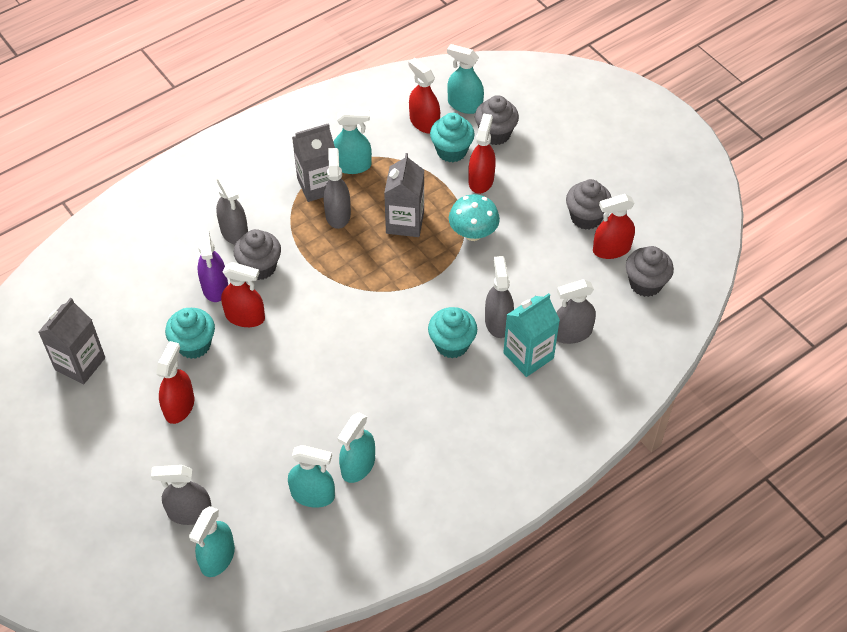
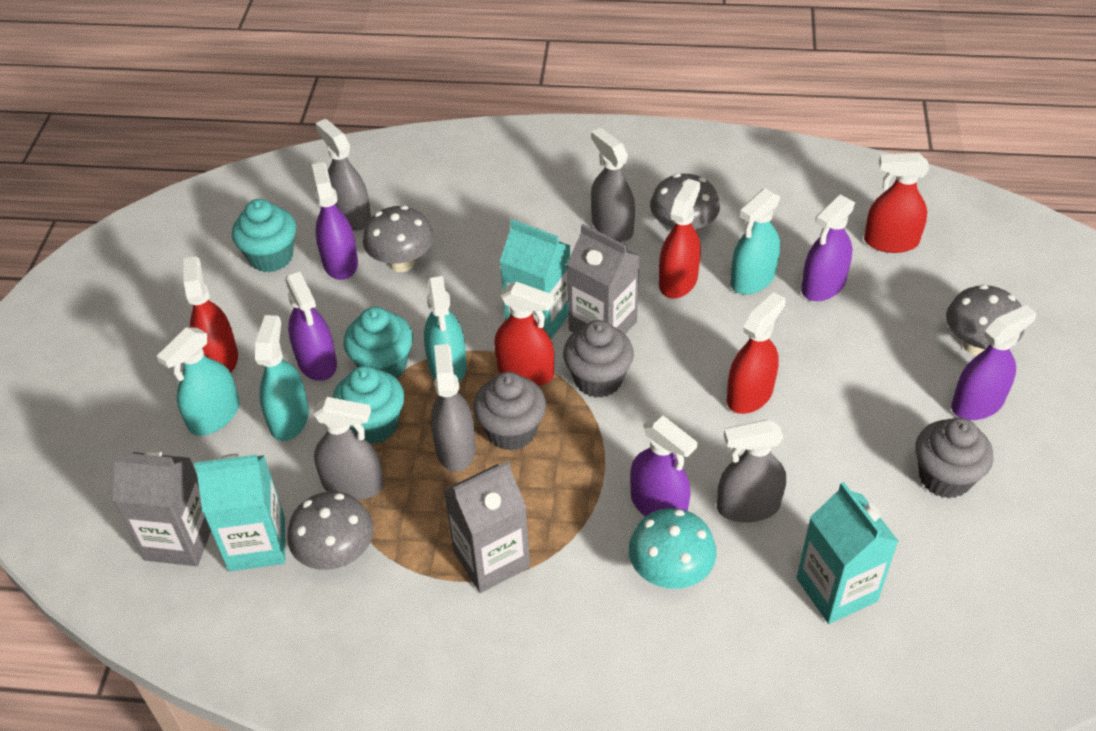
grey cupcake: 4 -> 3
grey mushroom: 0 -> 4
purple spray bottle: 1 -> 5
turquoise carton: 1 -> 3
turquoise spray bottle: 5 -> 4

